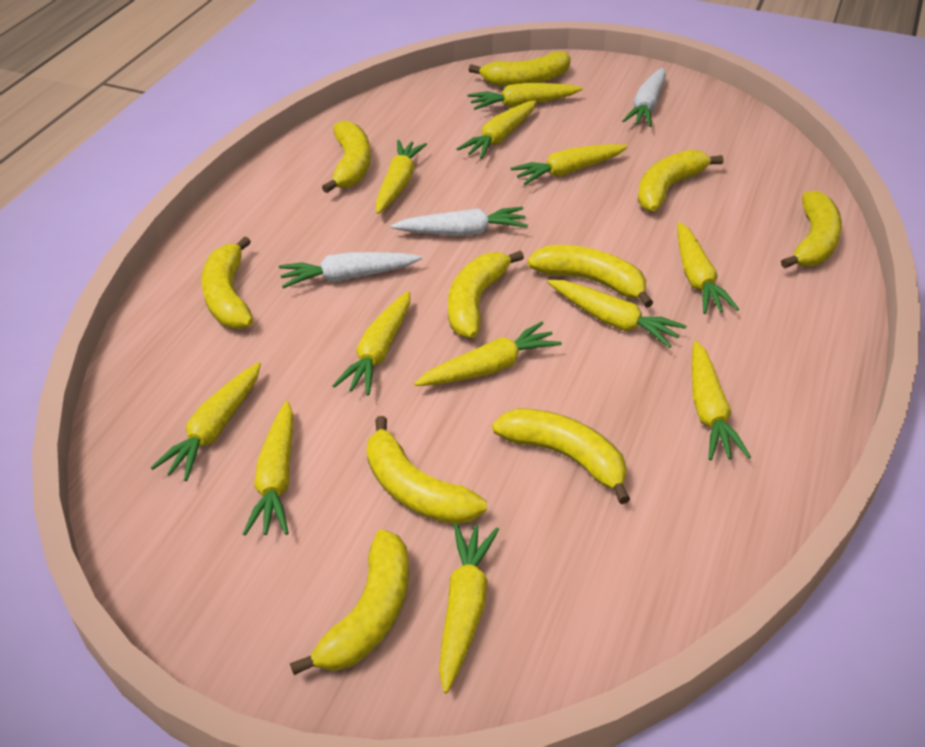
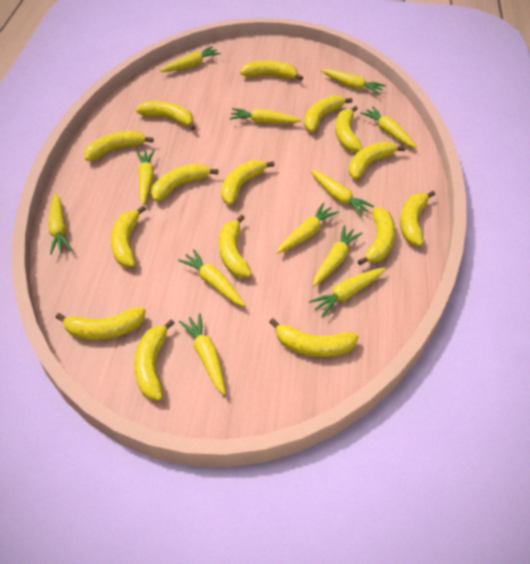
white carrot: 3 -> 0
yellow banana: 10 -> 15

